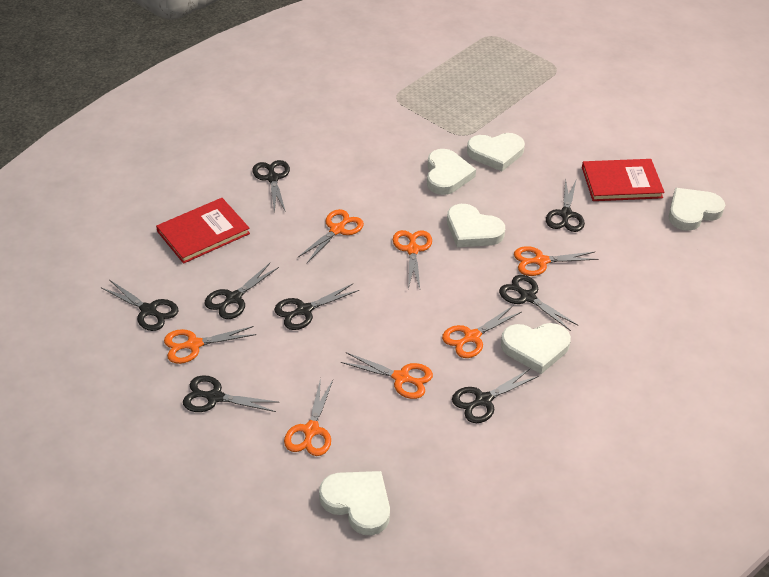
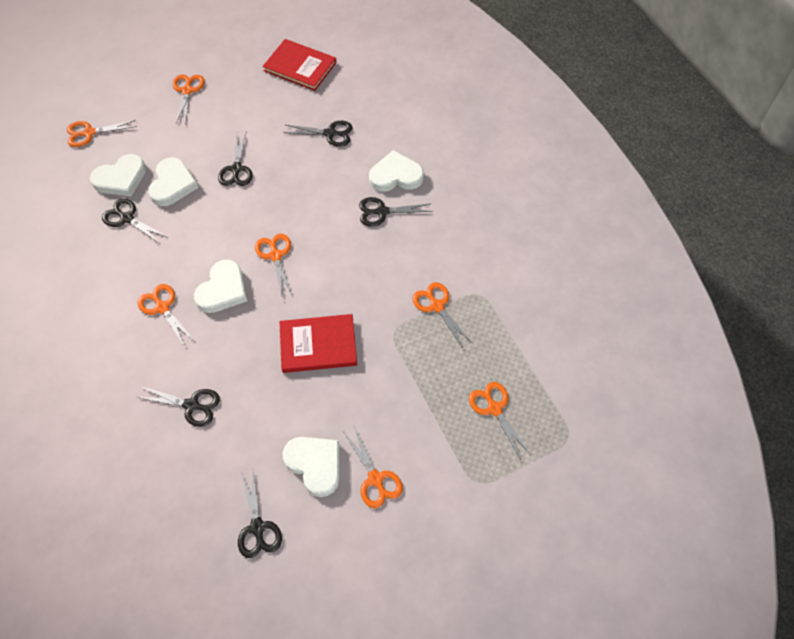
black scissors: 8 -> 6
white heart: 6 -> 5

